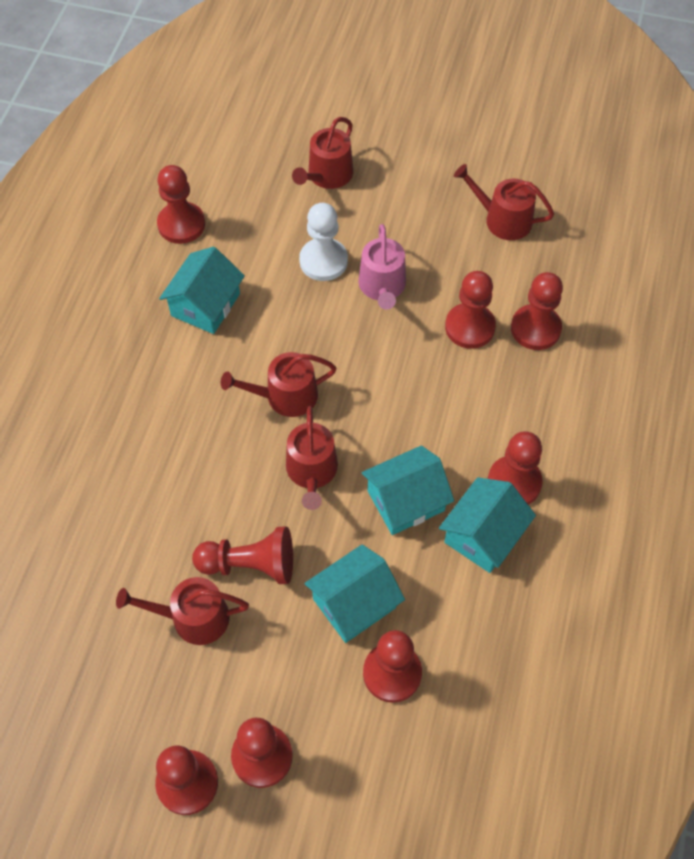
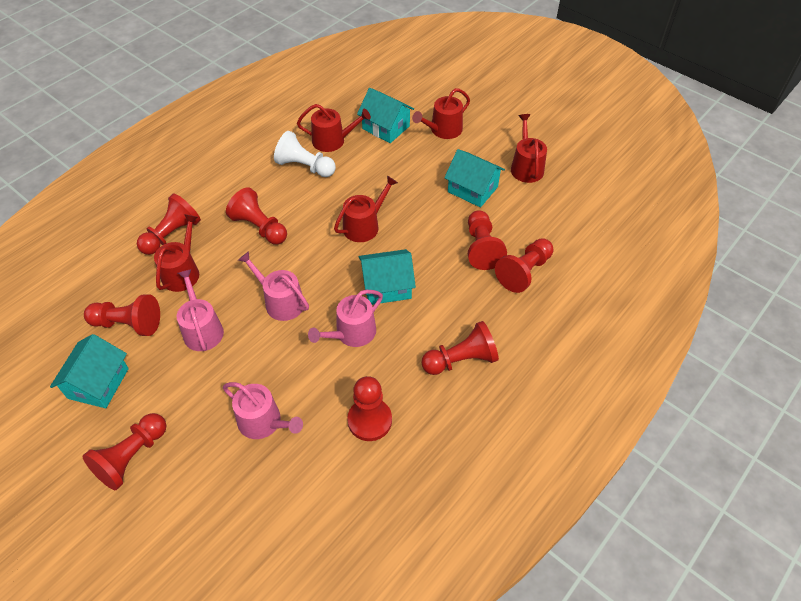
pink watering can: 1 -> 4

